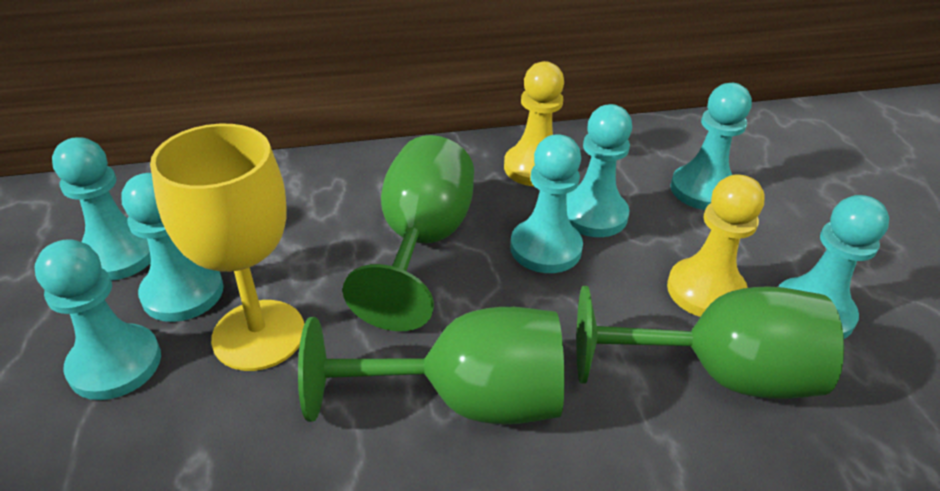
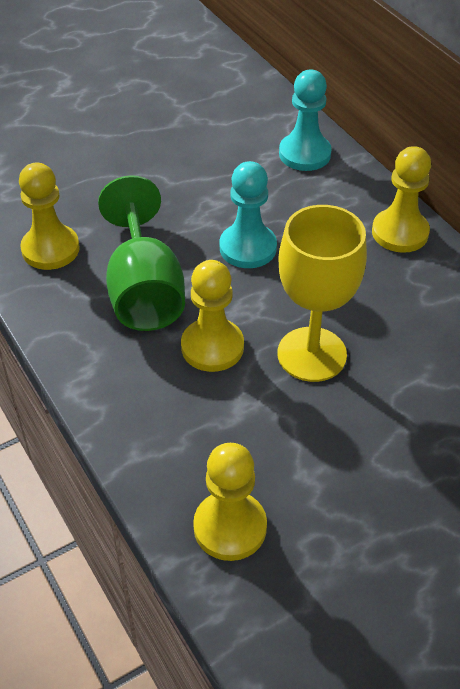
green goblet: 3 -> 1
turquoise pawn: 7 -> 2
yellow pawn: 2 -> 4

